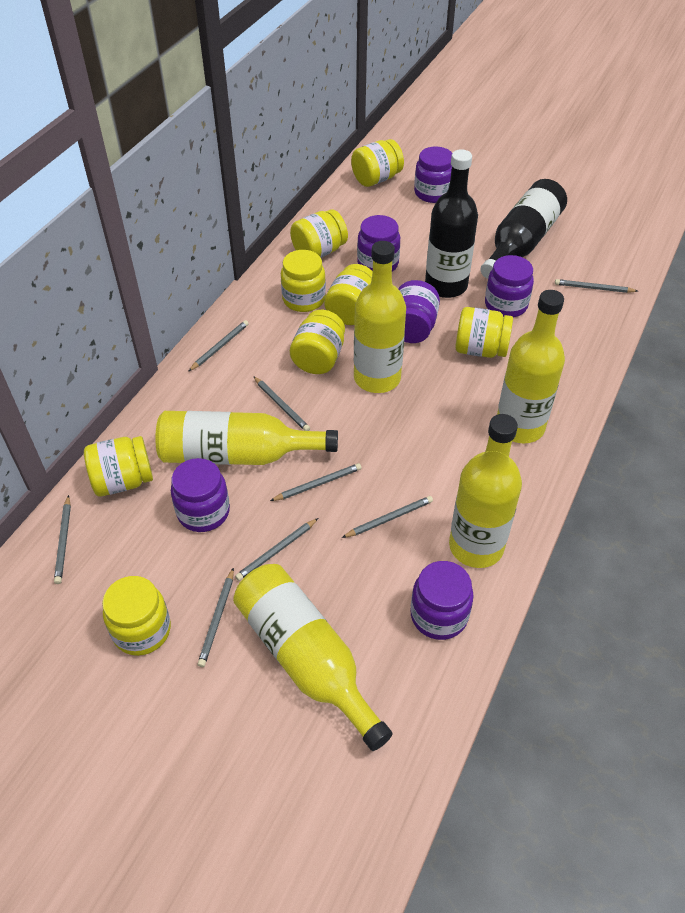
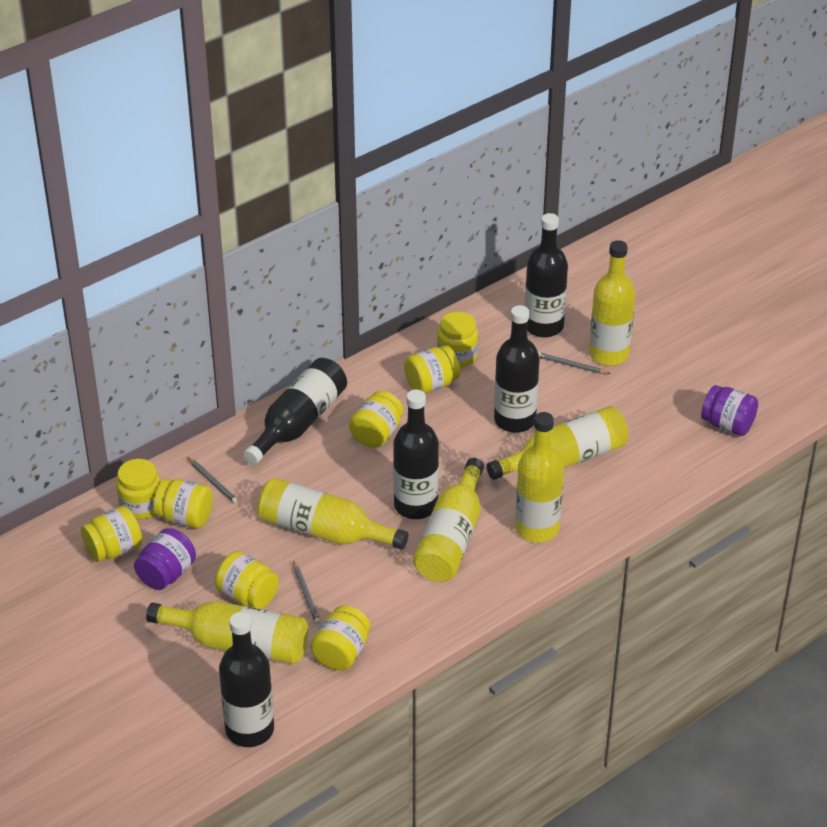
black bottle: 2 -> 5
grey pencil: 8 -> 3
purple jar: 6 -> 2
yellow bottle: 5 -> 6

